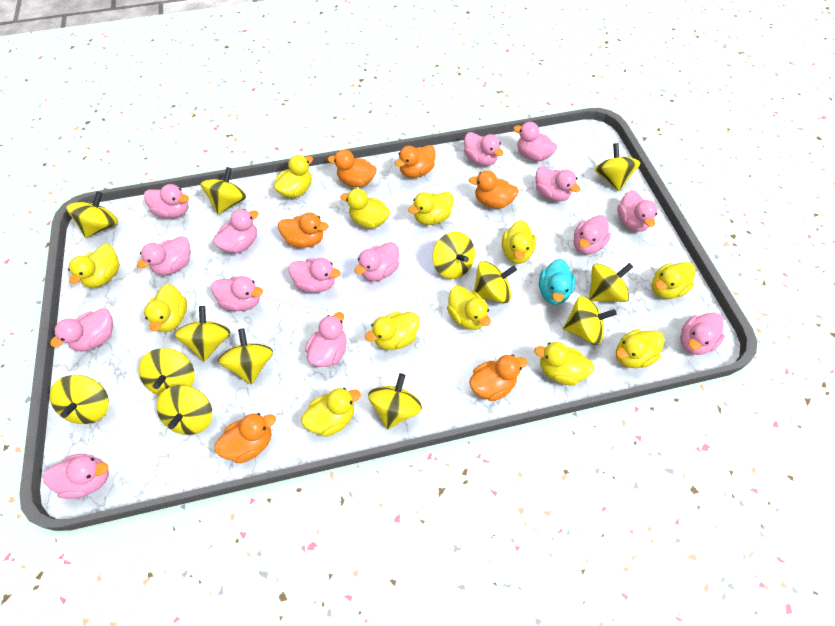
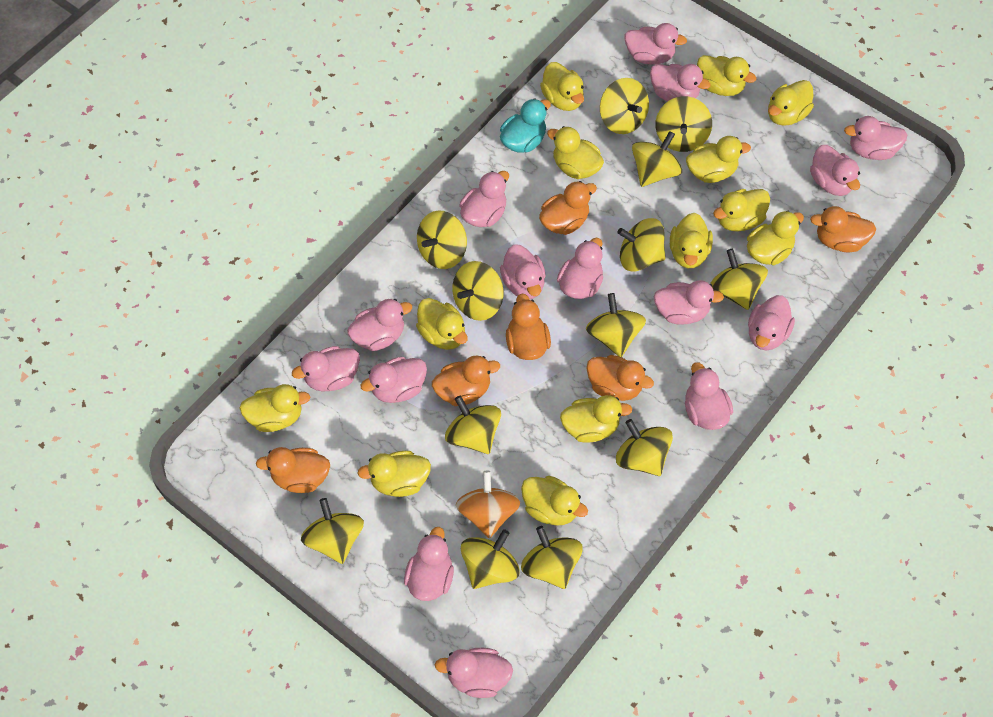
orange spinning top: 0 -> 1
yellow duck: 12 -> 13

